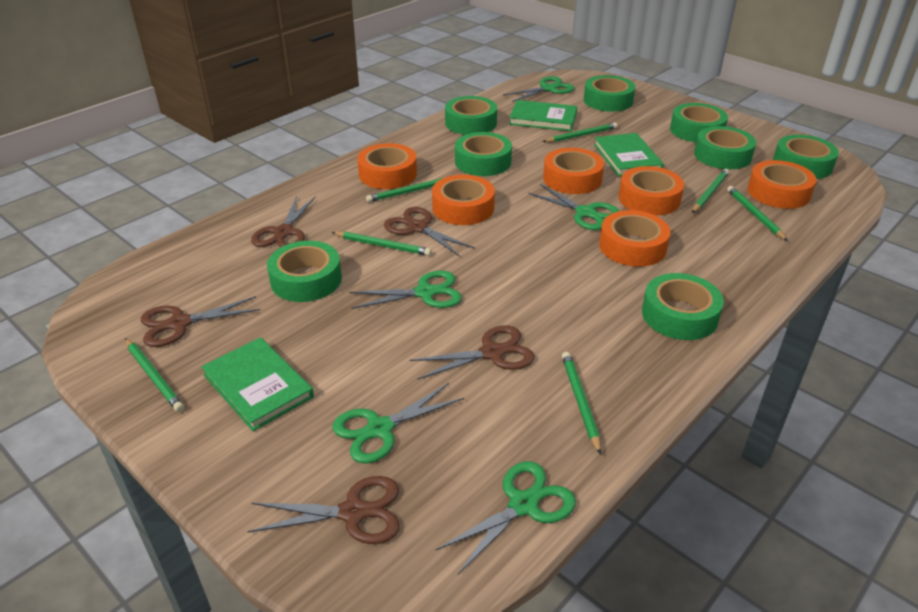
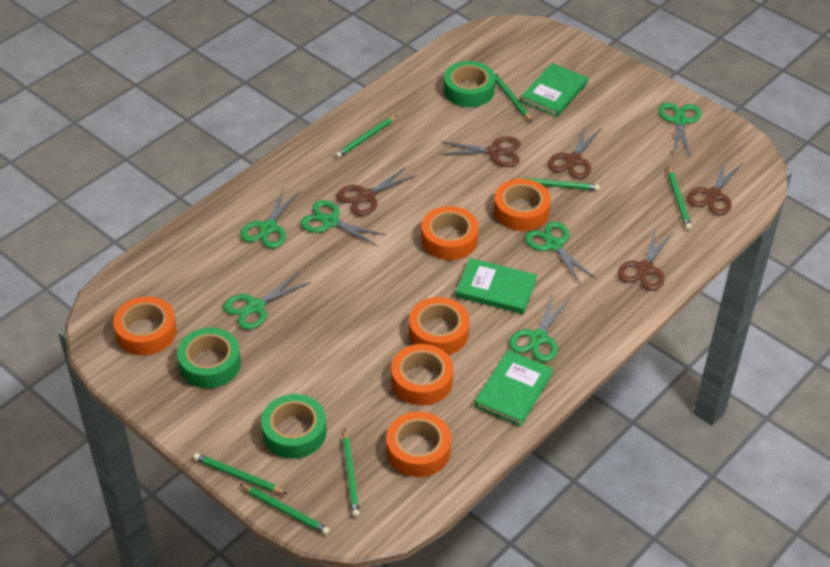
green scissors: 5 -> 6
green tape: 8 -> 3

